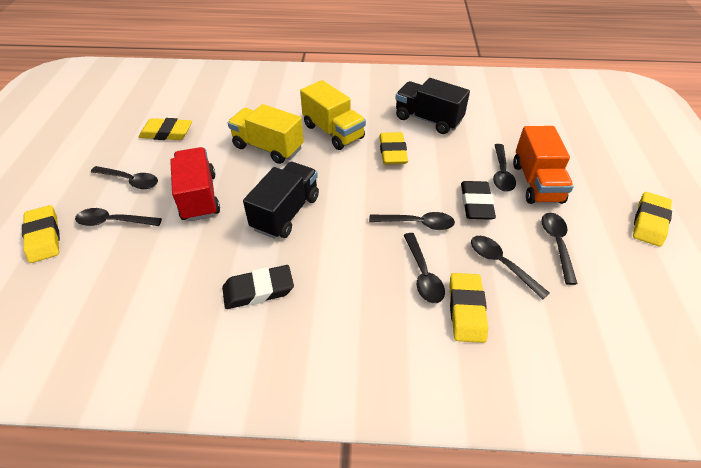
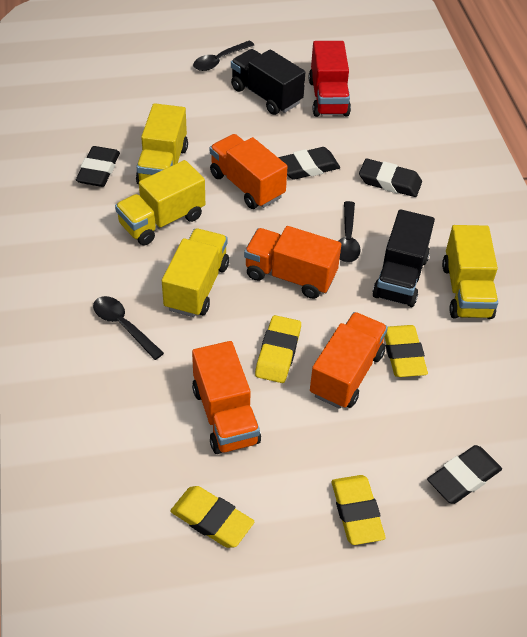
black eraser: 2 -> 4
black spoon: 7 -> 3
orange truck: 1 -> 4
yellow eraser: 5 -> 4
yellow truck: 2 -> 4

